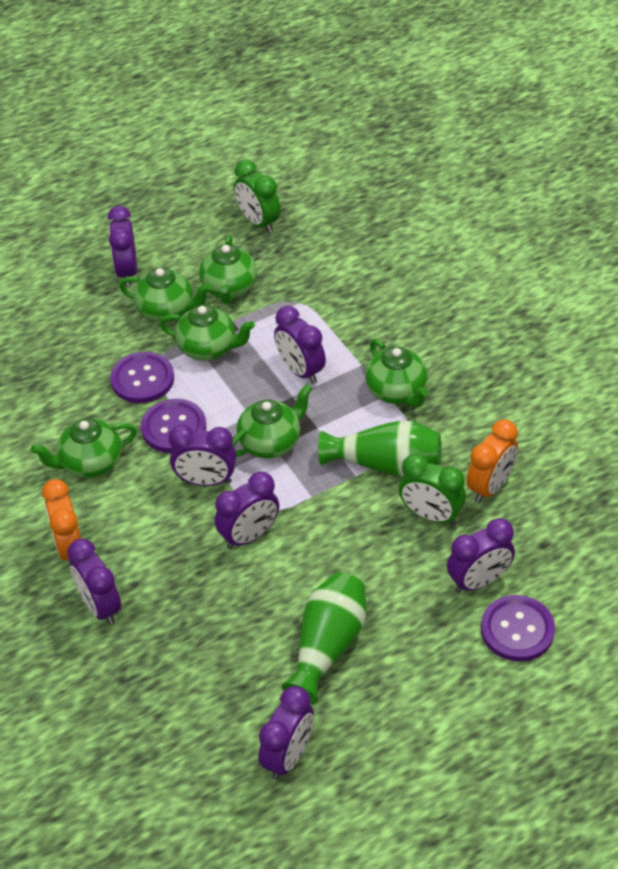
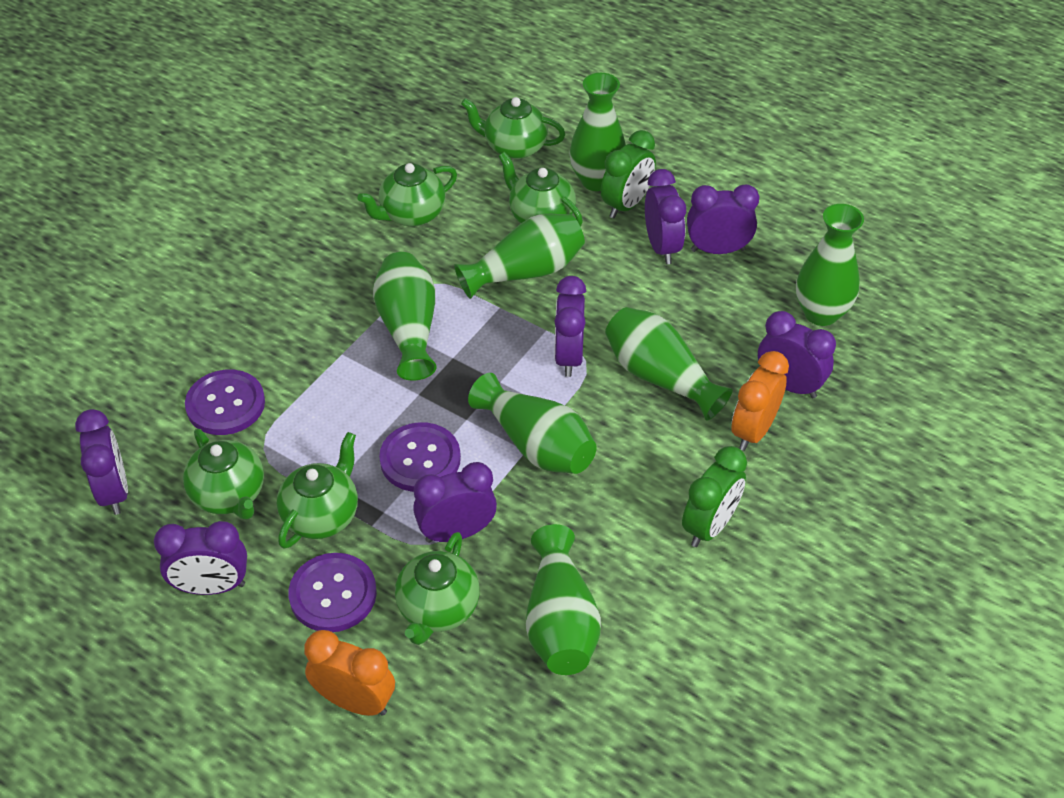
green vase: 2 -> 7

